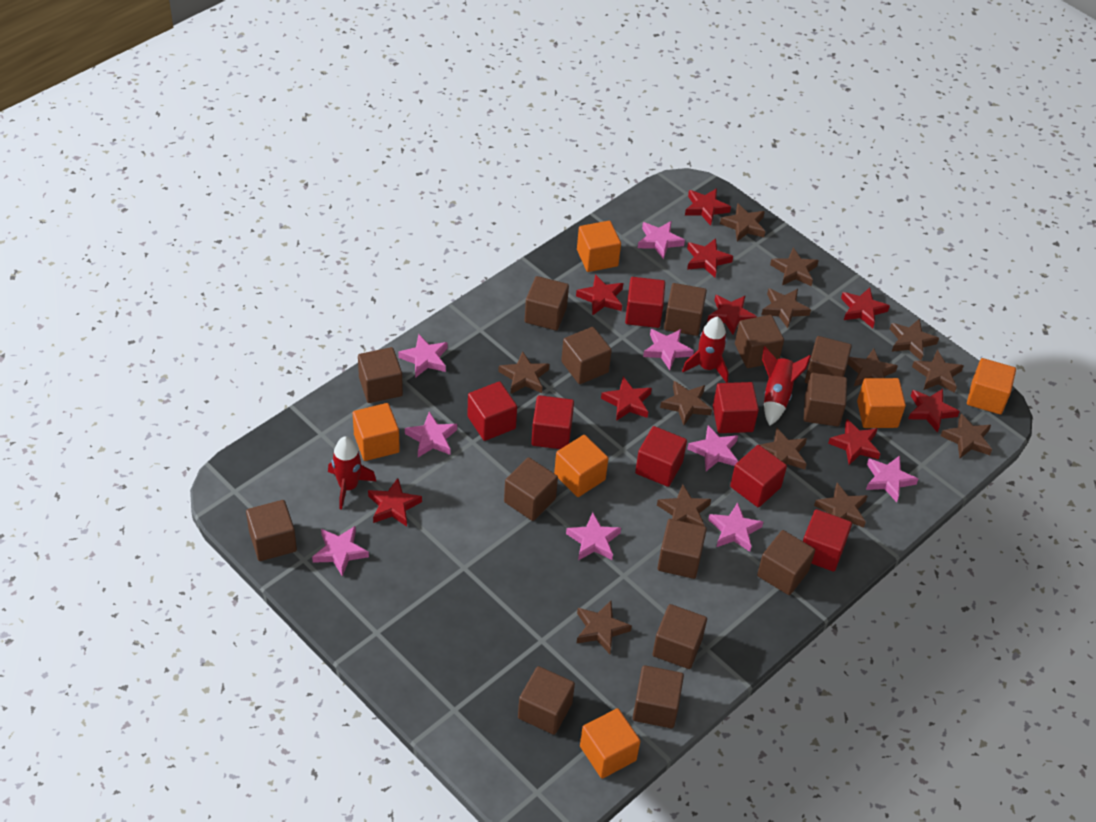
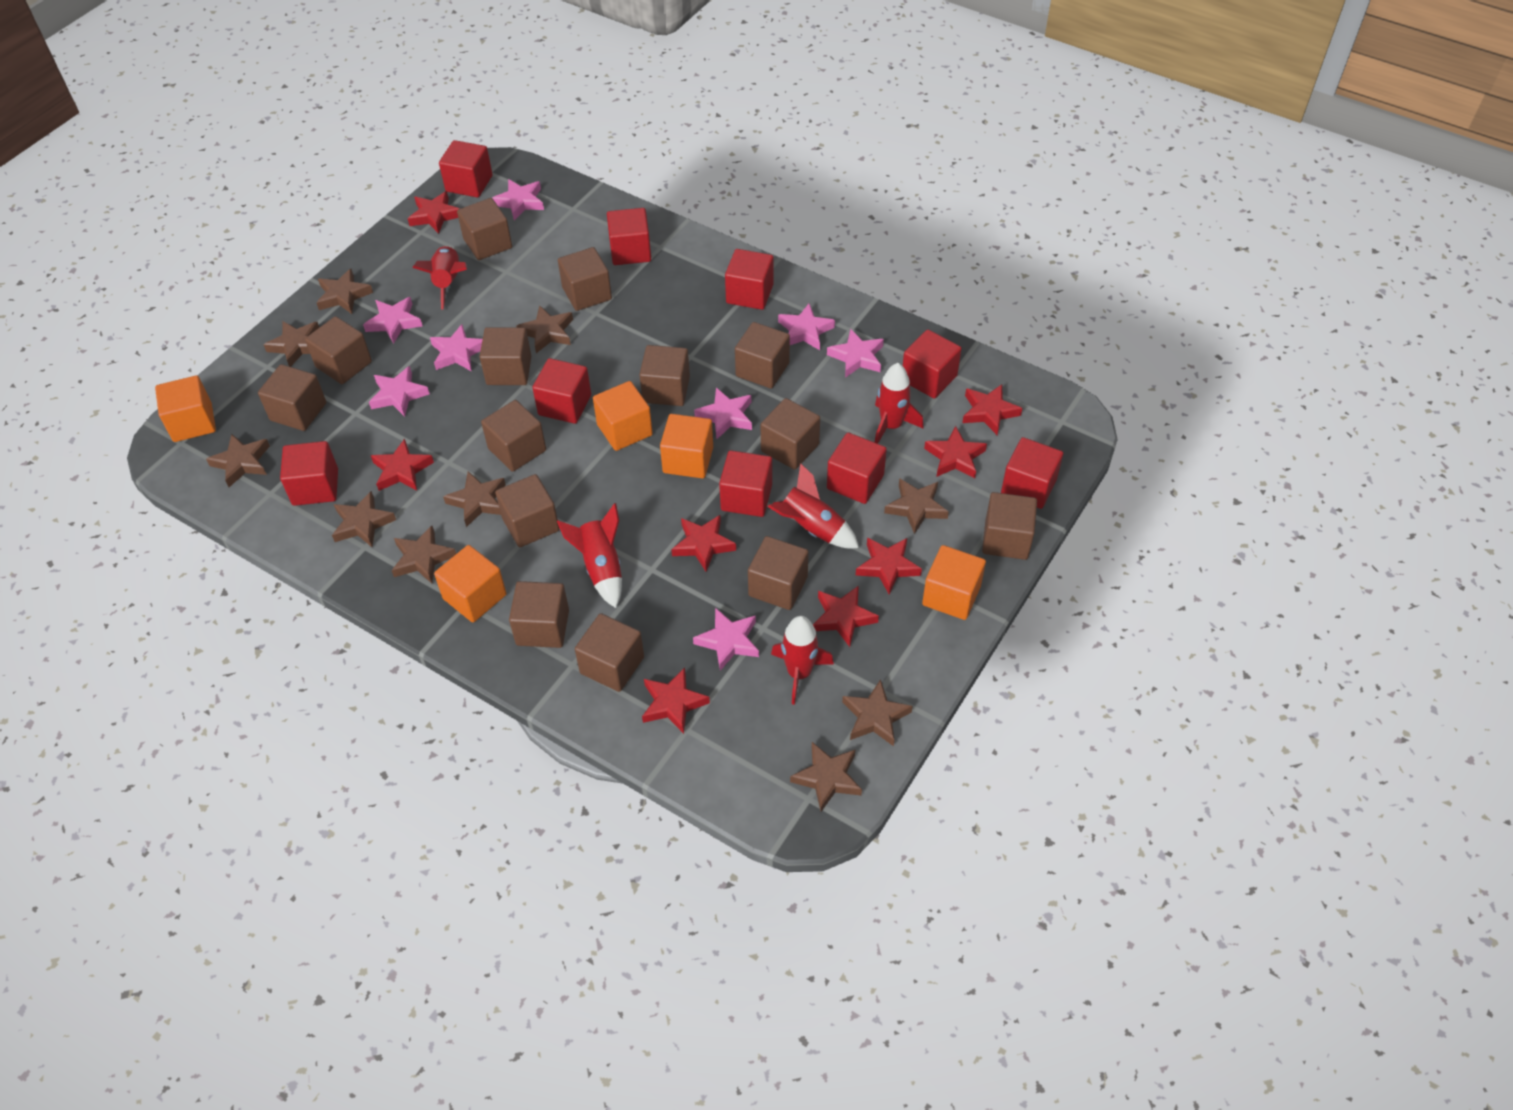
brown star: 13 -> 10
orange cube: 6 -> 5
pink star: 9 -> 8
red cube: 7 -> 9
red rocket: 3 -> 5
red star: 9 -> 8

